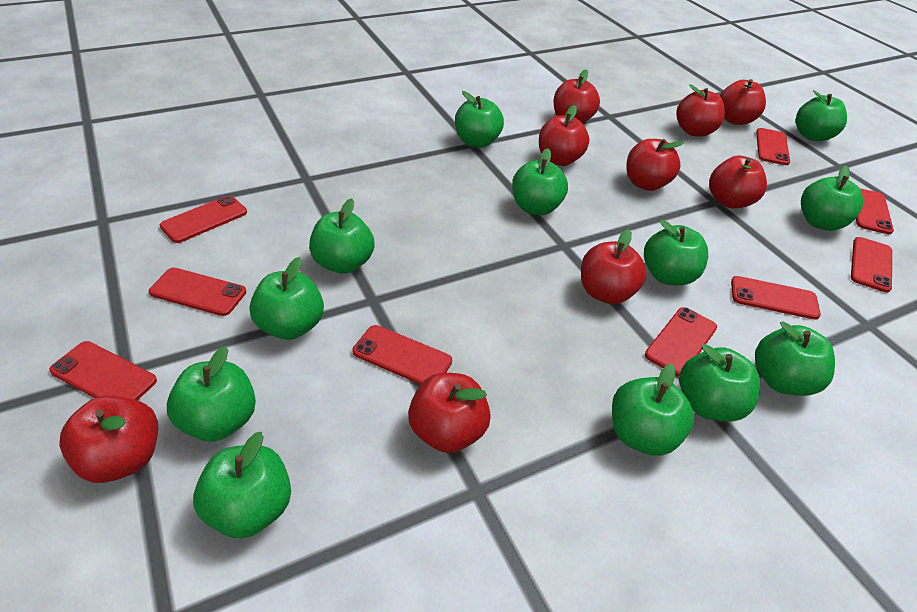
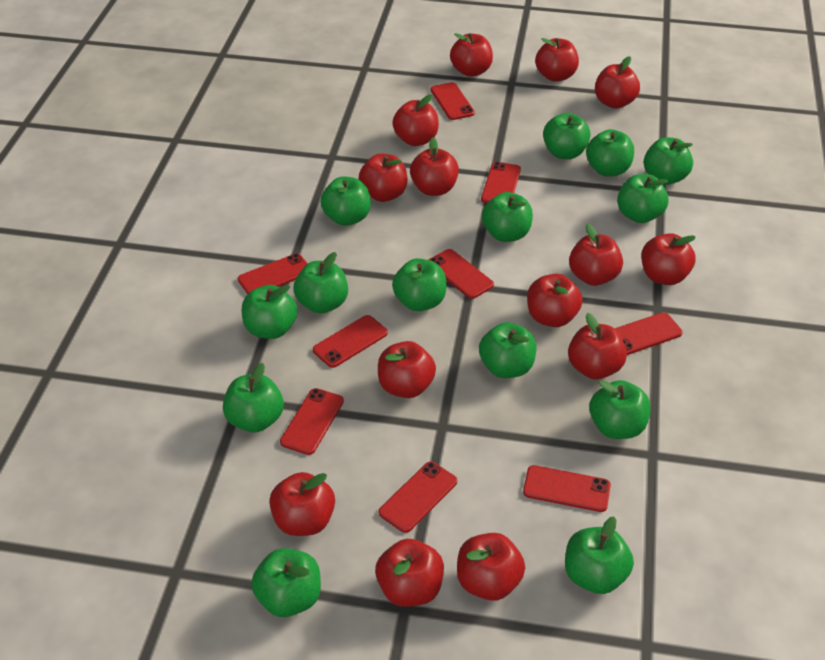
green apple: 12 -> 14
red apple: 9 -> 14

